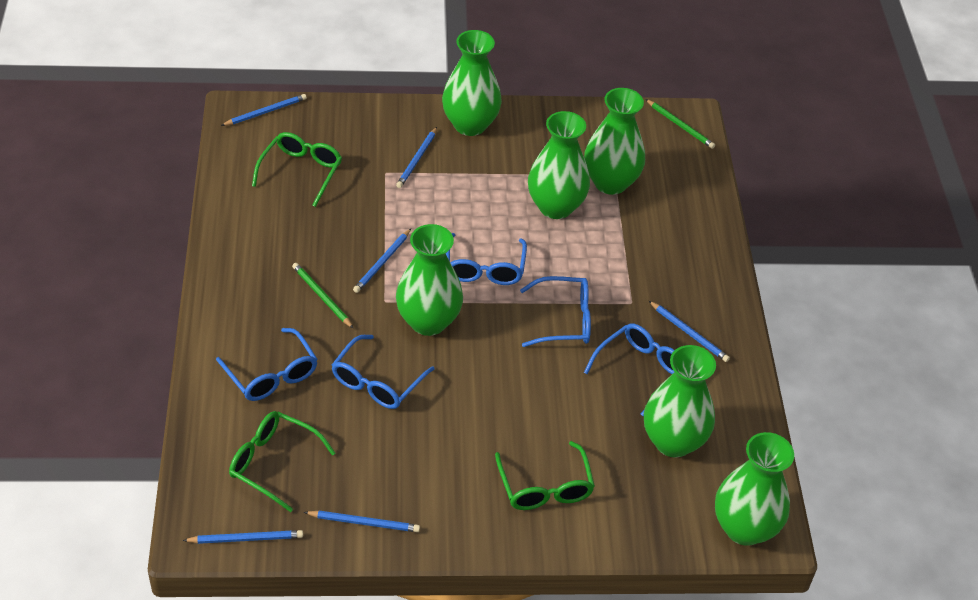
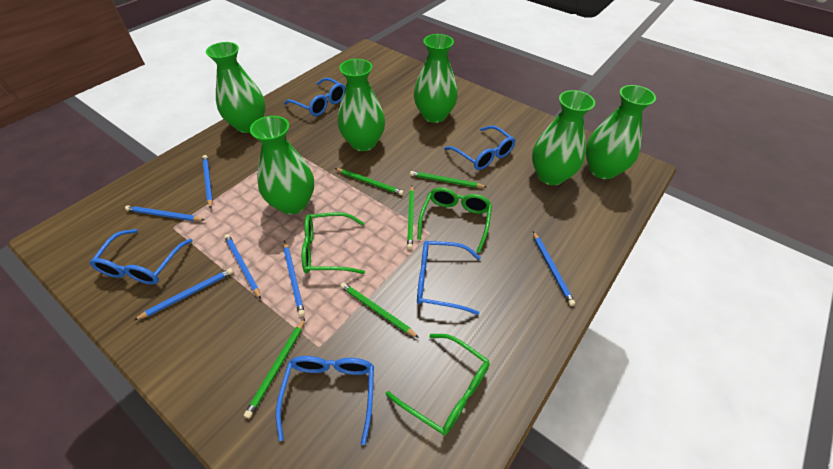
green pencil: 2 -> 5

